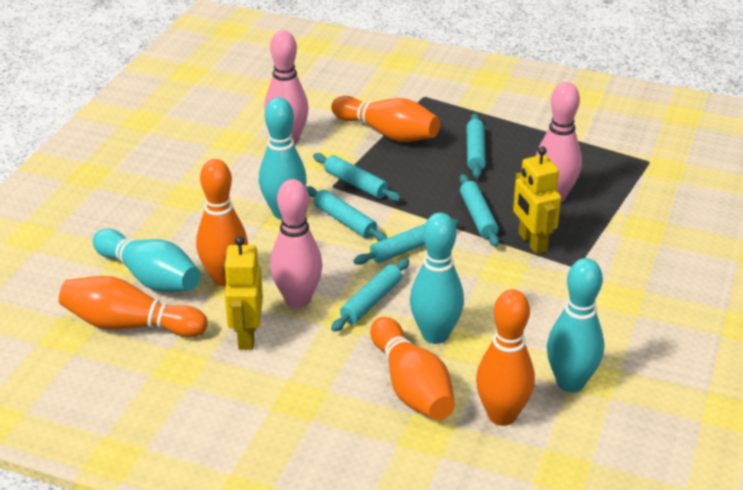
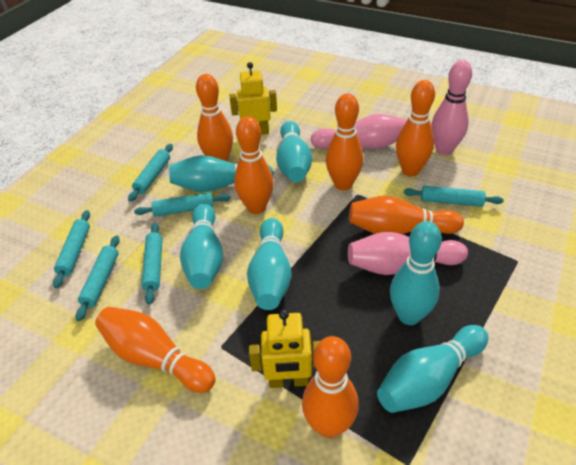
orange bowling pin: 5 -> 7
turquoise bowling pin: 4 -> 6

